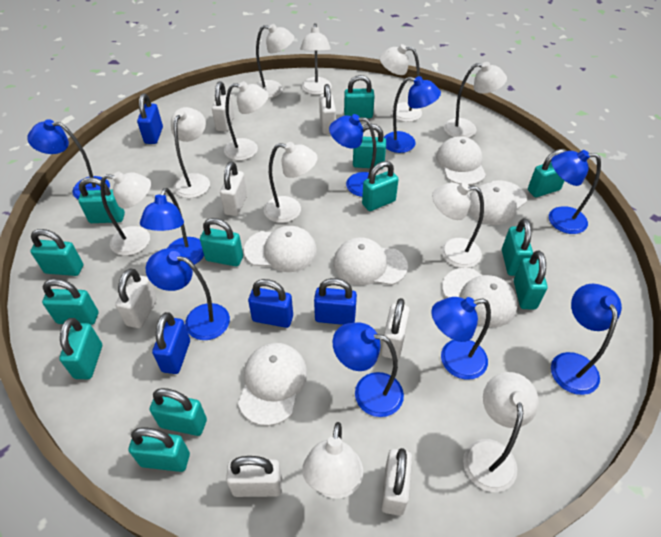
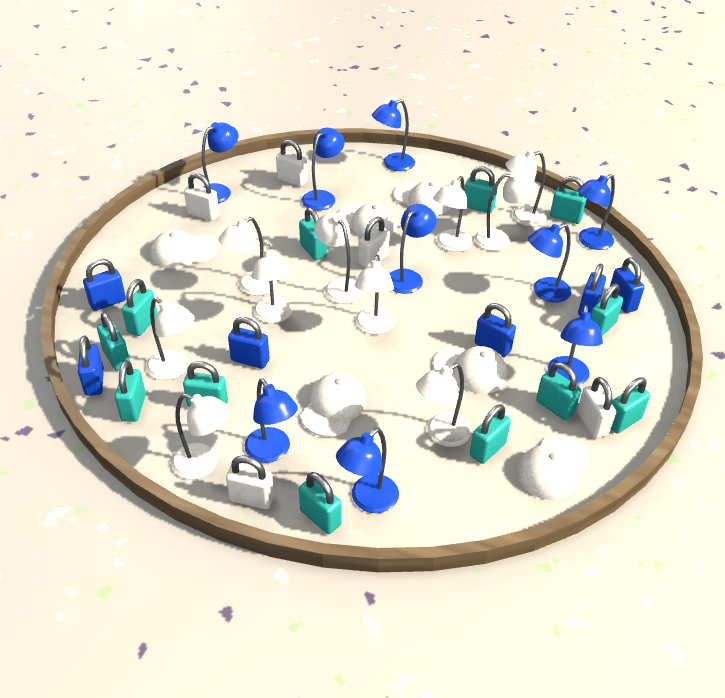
blue padlock: 4 -> 6
turquoise padlock: 13 -> 12
white lamp: 11 -> 10
white padlock: 7 -> 5

